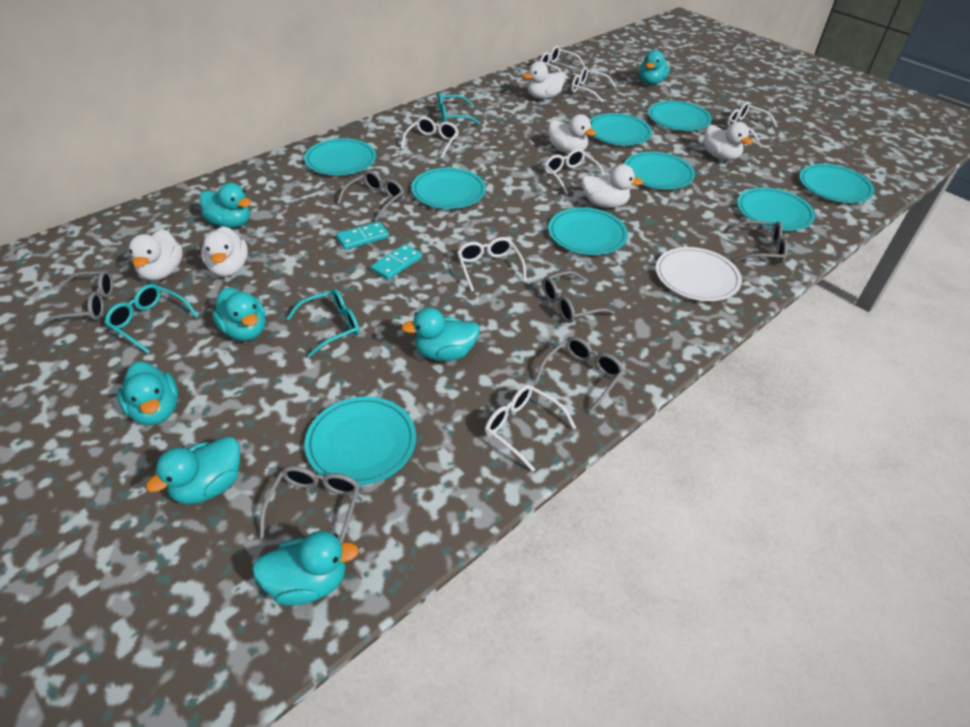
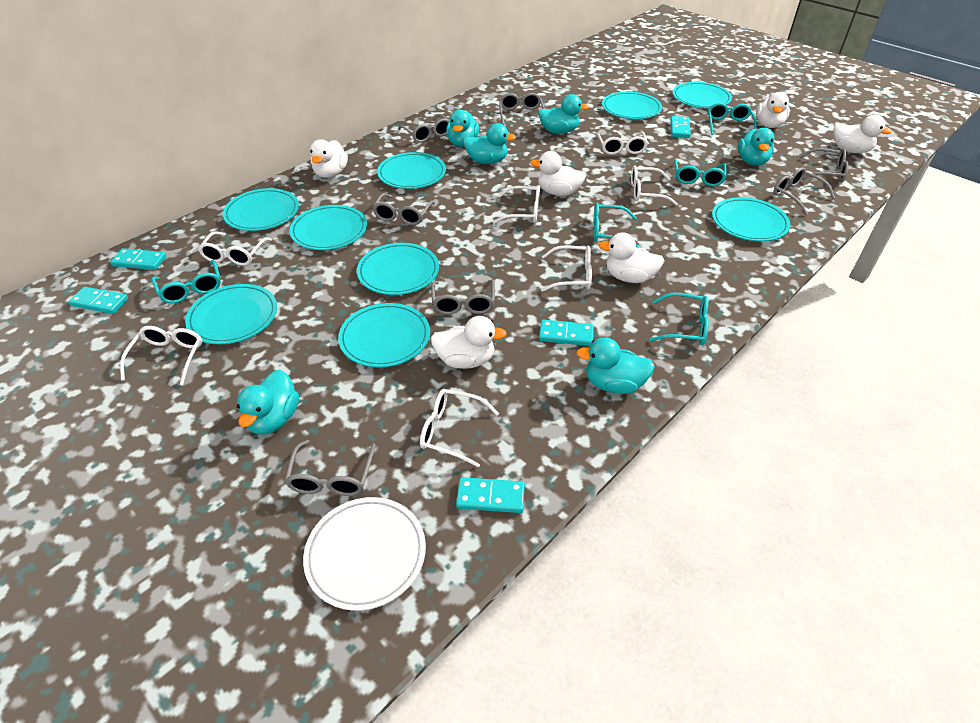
grey glasses: 6 -> 7
turquoise domino: 2 -> 5
turquoise duck: 7 -> 6
turquoise glasses: 3 -> 5

